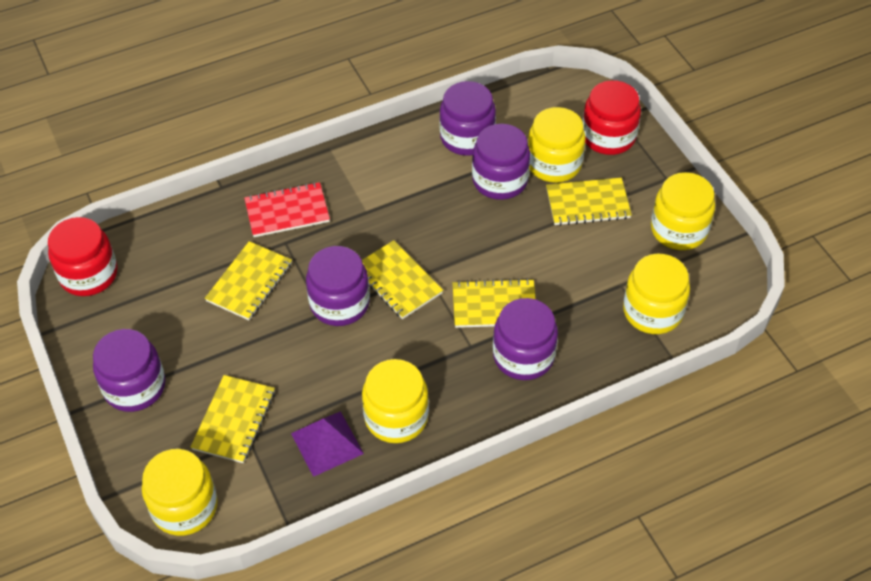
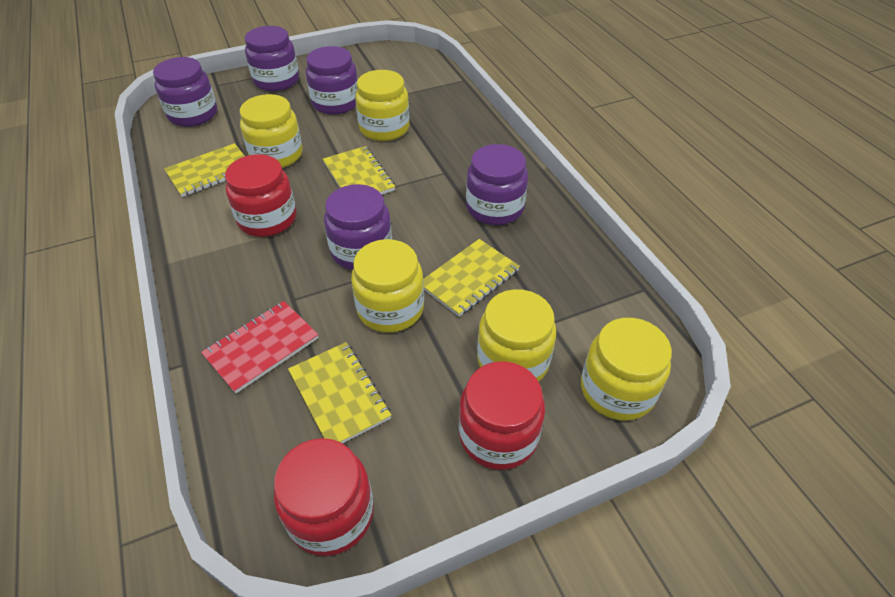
purple pyramid: 1 -> 0
red jar: 2 -> 3
yellow notebook: 5 -> 4

